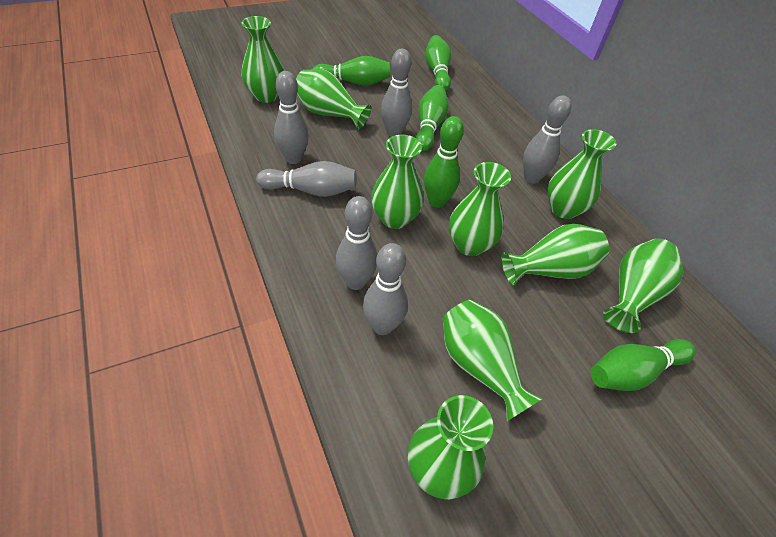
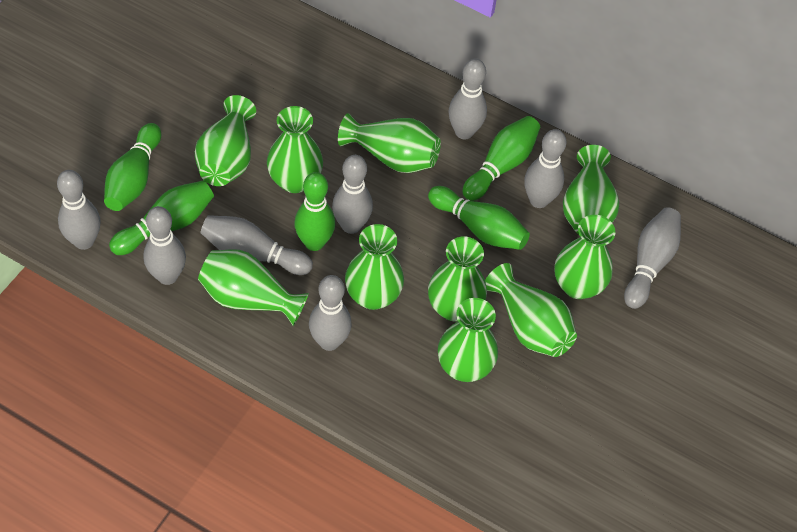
green vase: 9 -> 10
grey bowling pin: 6 -> 8

